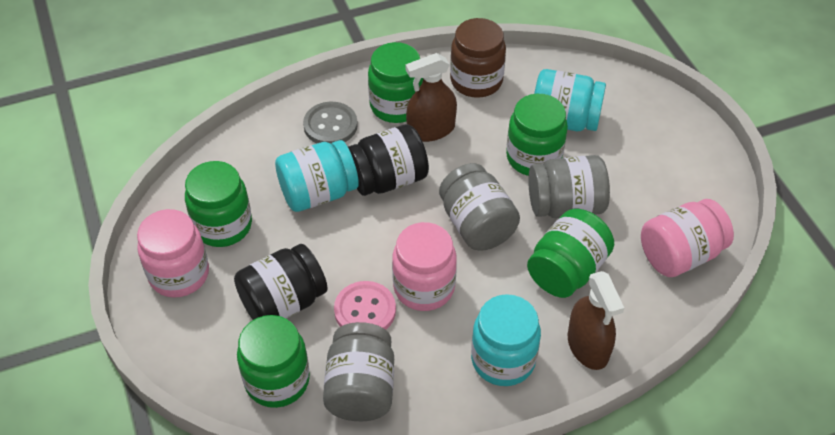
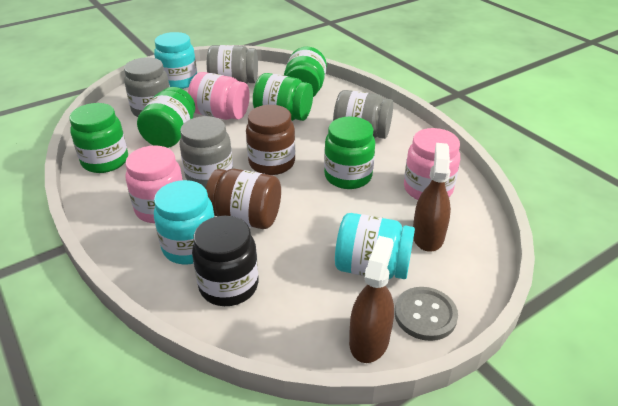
black jar: 2 -> 1
brown jar: 1 -> 2
grey jar: 3 -> 4
pink button: 1 -> 0

